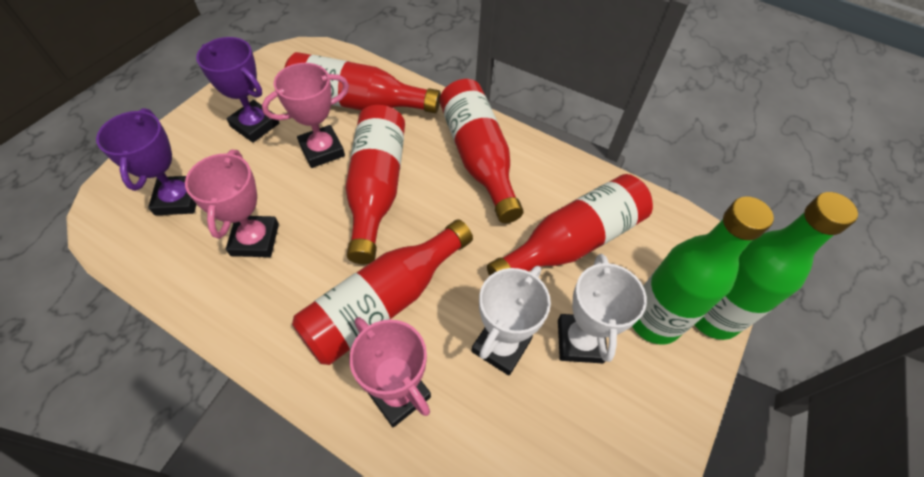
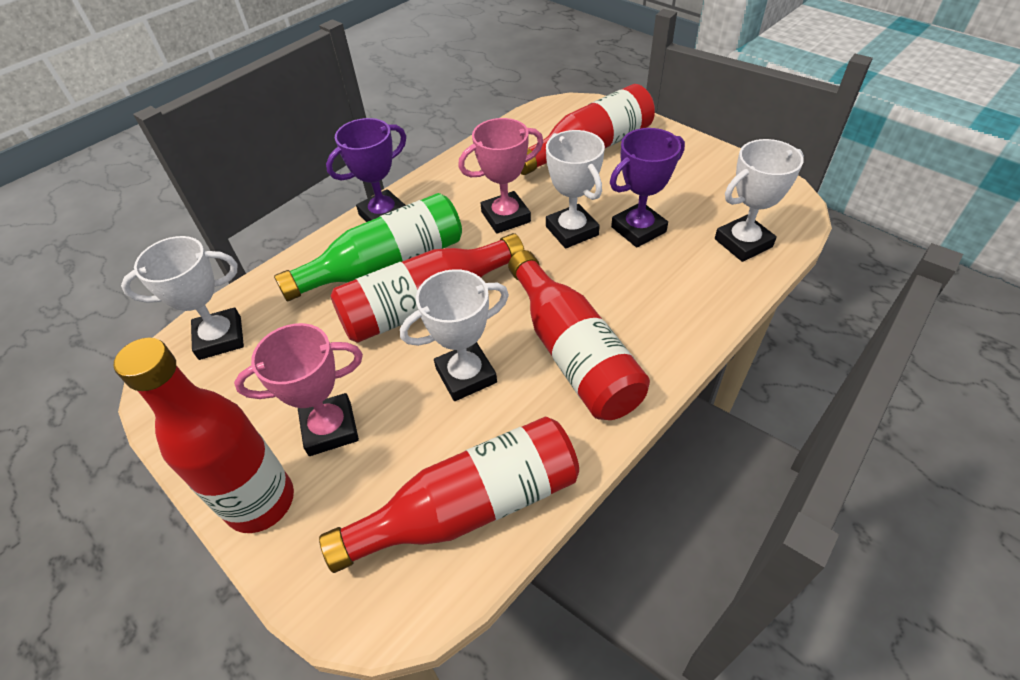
green bottle: 2 -> 1
pink trophy: 3 -> 2
white trophy: 2 -> 4

